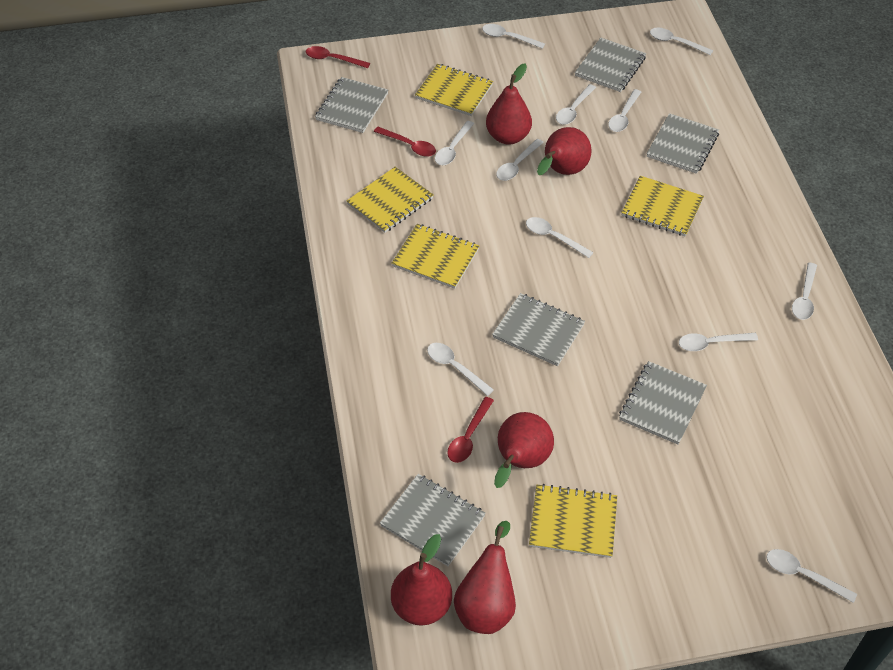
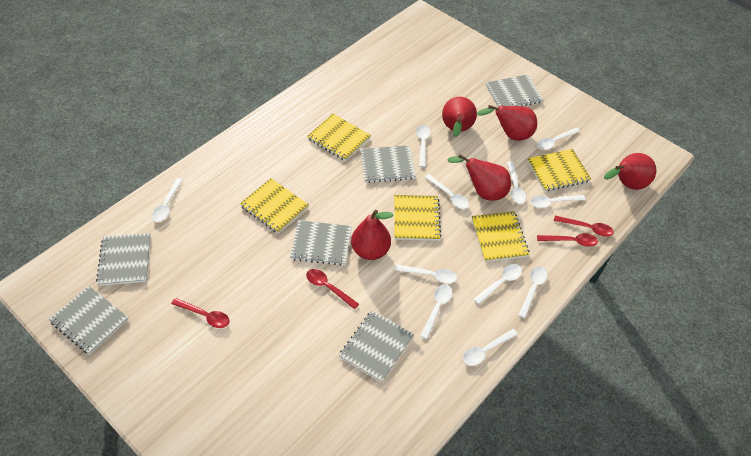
red spoon: 3 -> 4

